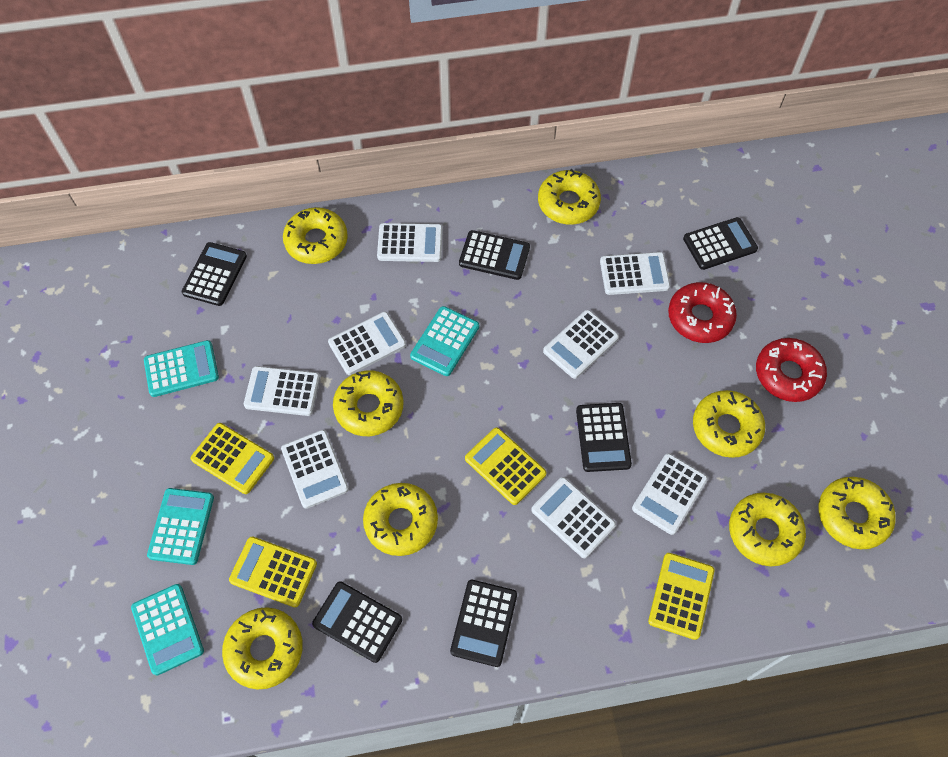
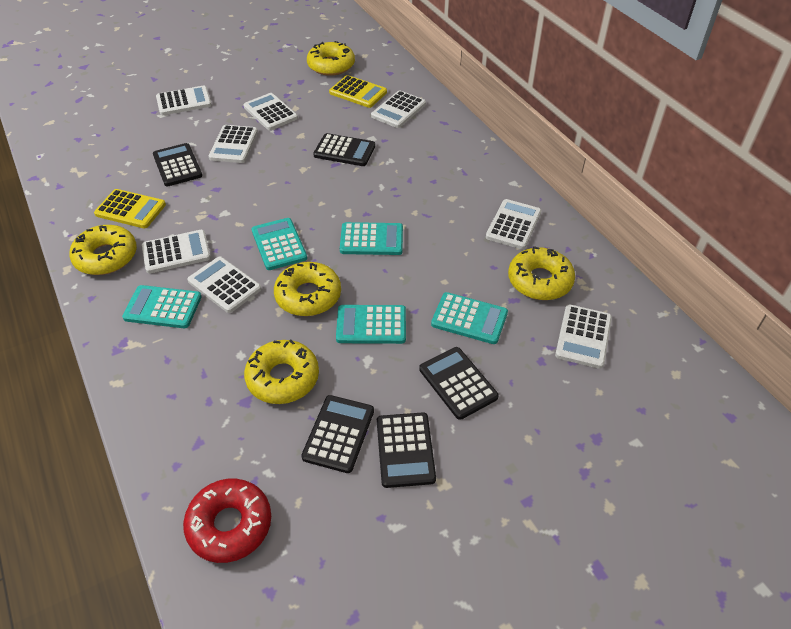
black calculator: 6 -> 5
red donut: 2 -> 1
turquoise calculator: 4 -> 5
yellow calculator: 4 -> 2
yellow donut: 8 -> 5

